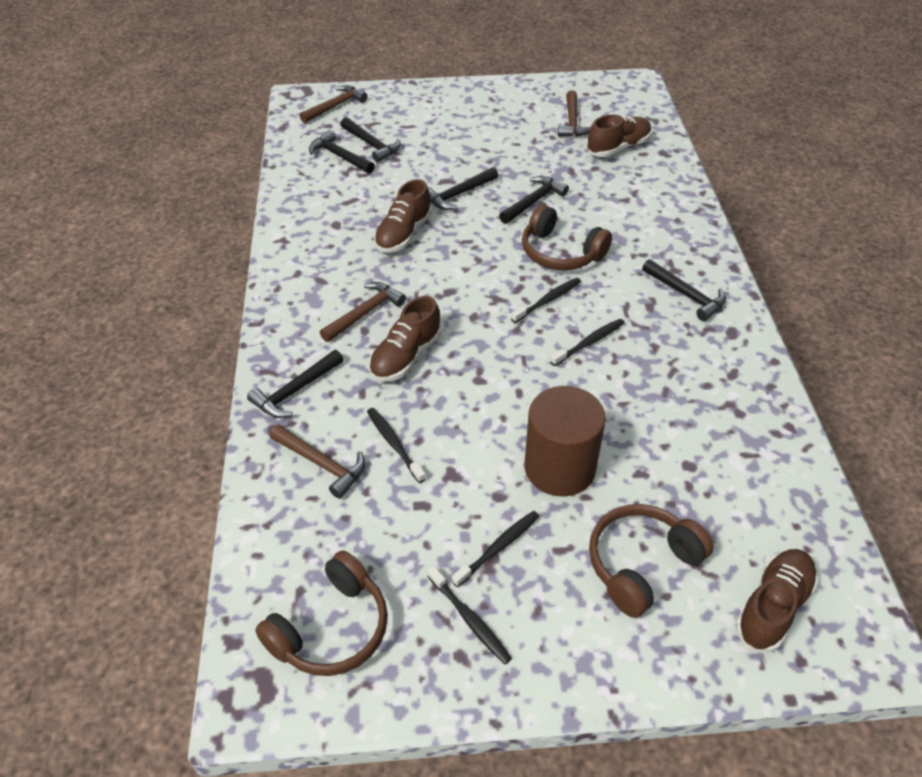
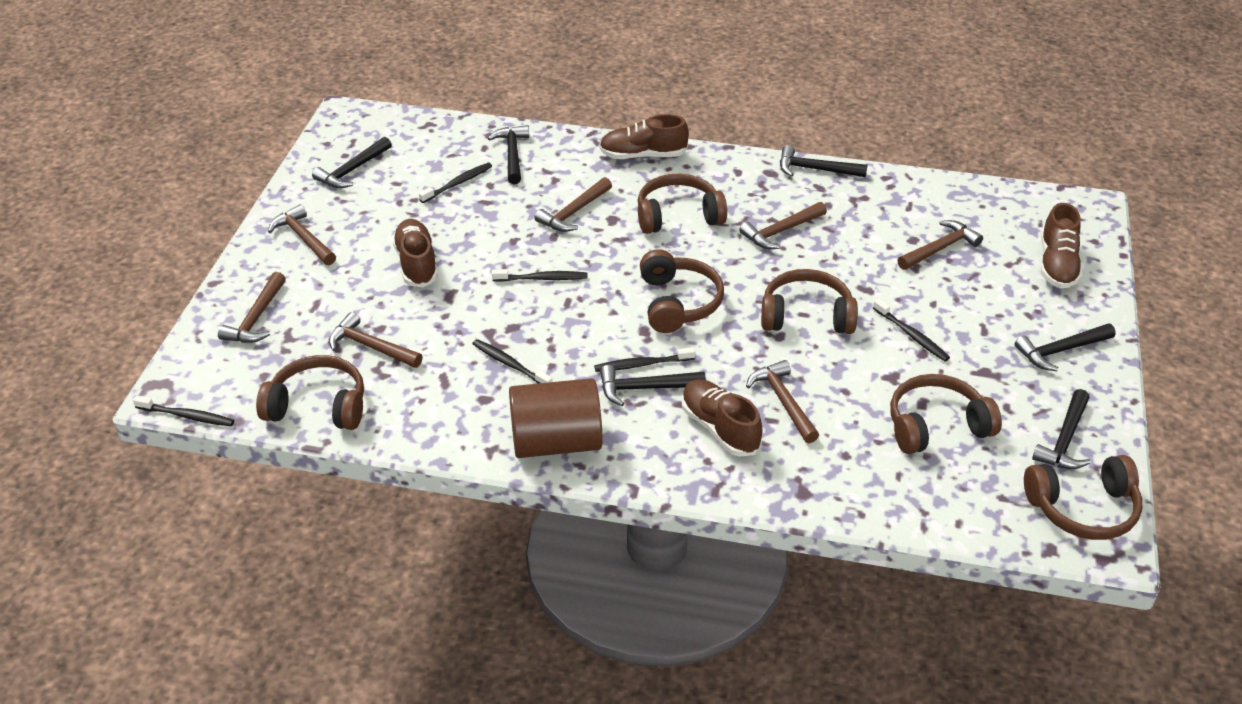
black toothbrush: 5 -> 6
brown hammer: 4 -> 7
brown headphones: 3 -> 6

